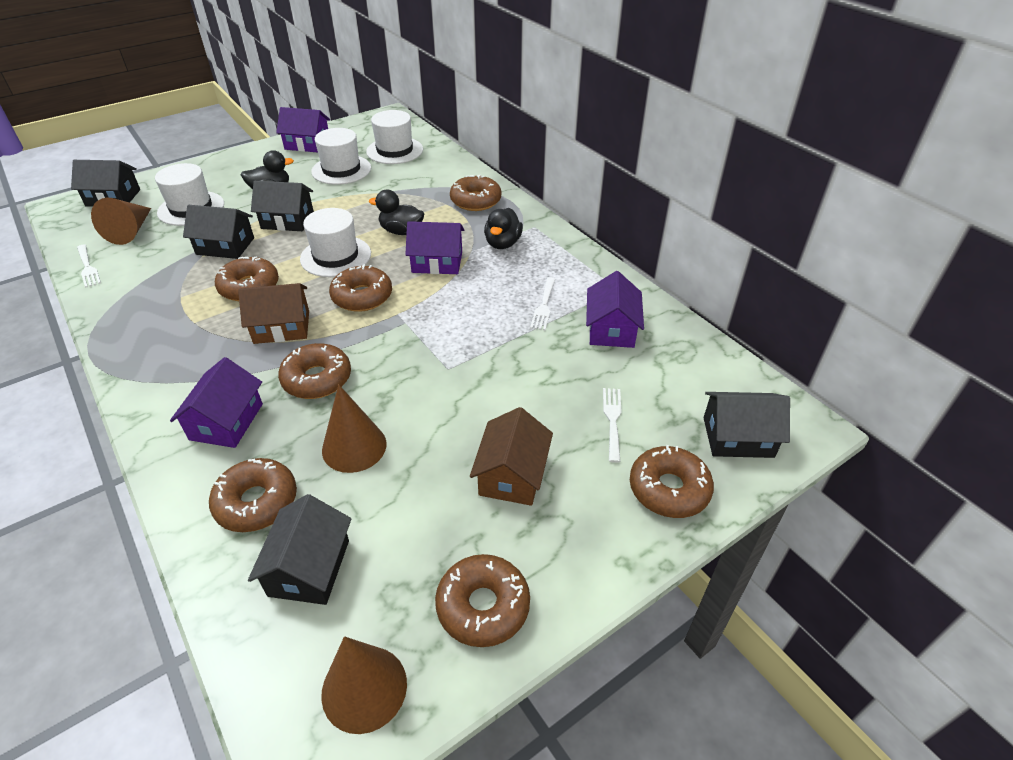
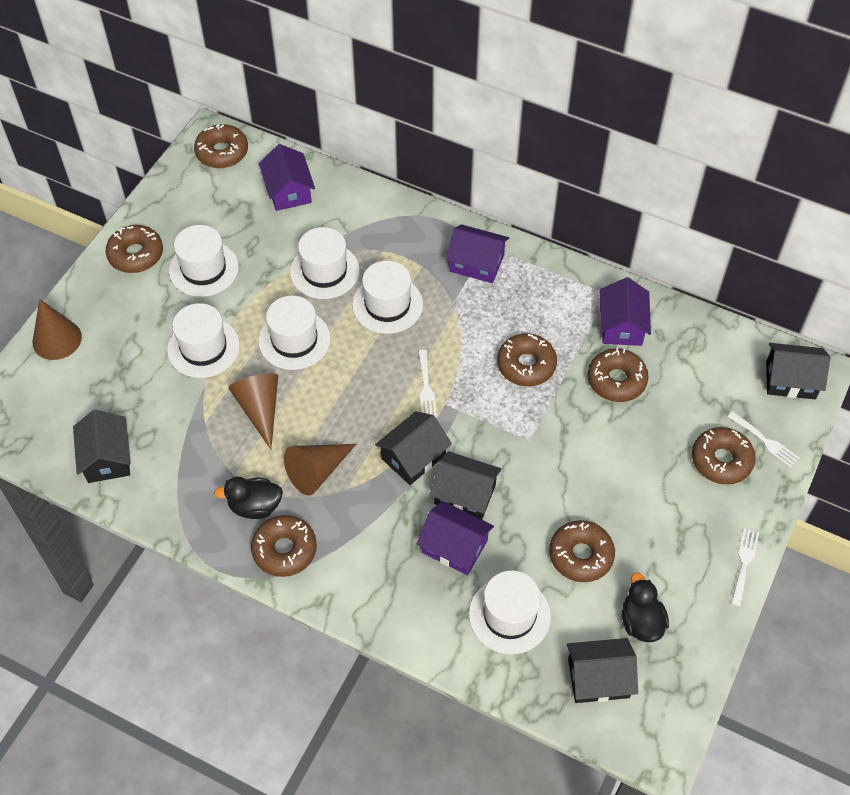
black duck: 3 -> 2
brown house: 2 -> 0
white hat: 4 -> 6

